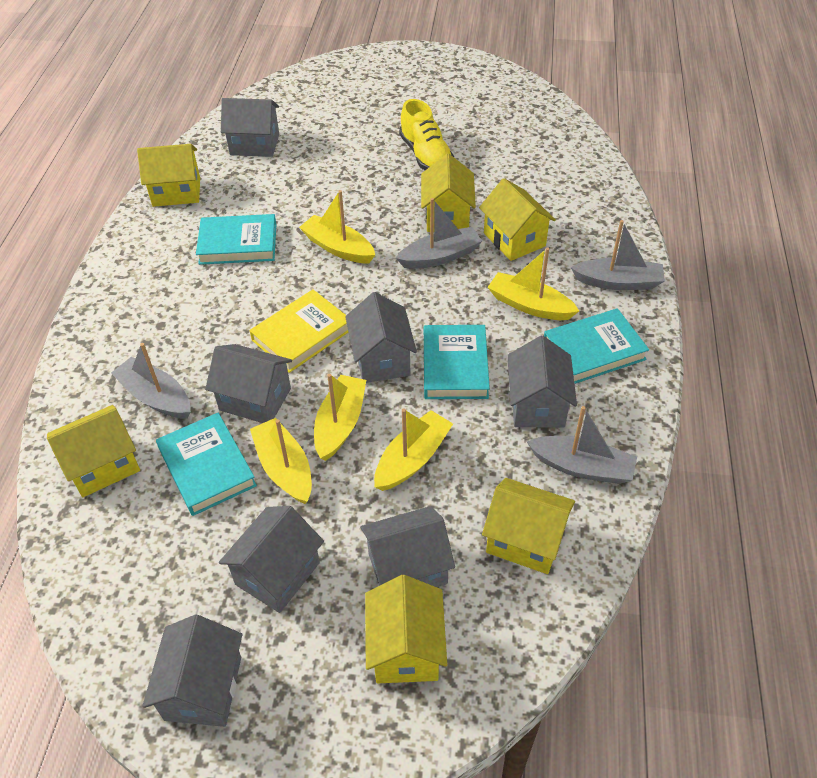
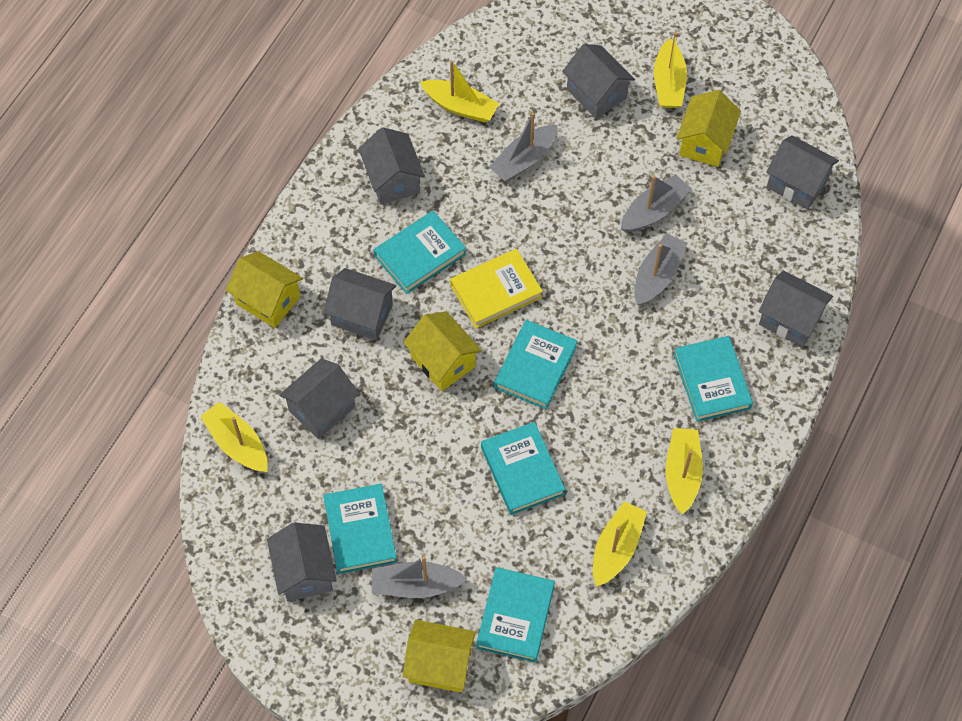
turquoise book: 4 -> 6
yellow house: 6 -> 4
yellow shoe: 1 -> 0

